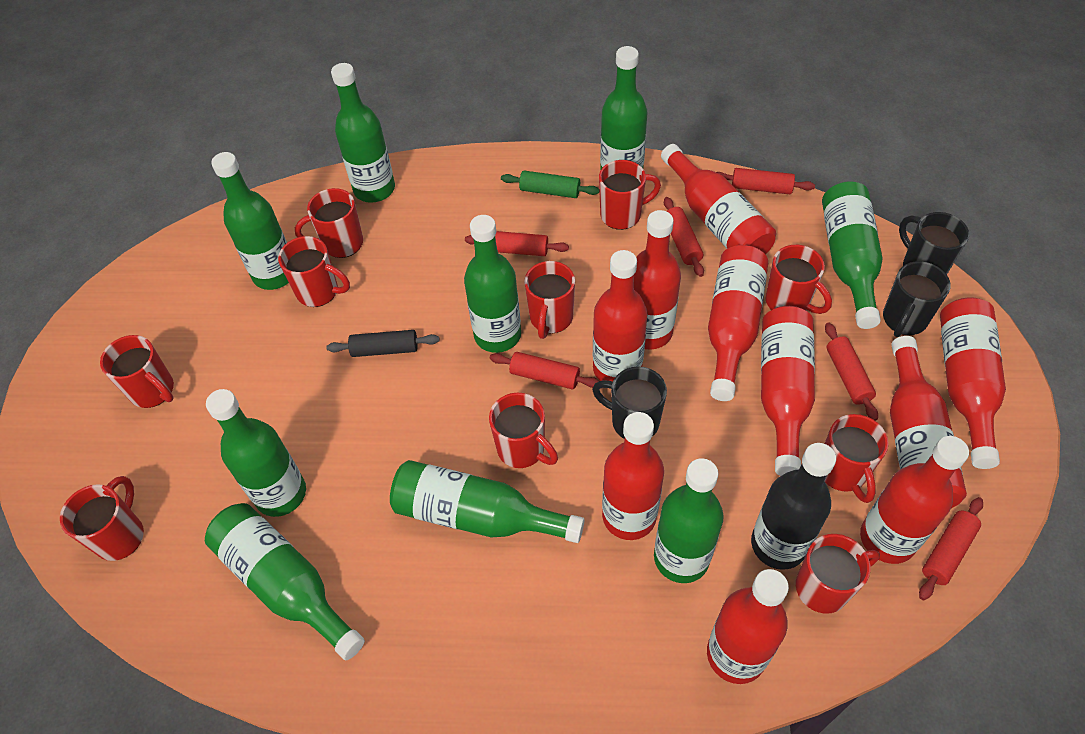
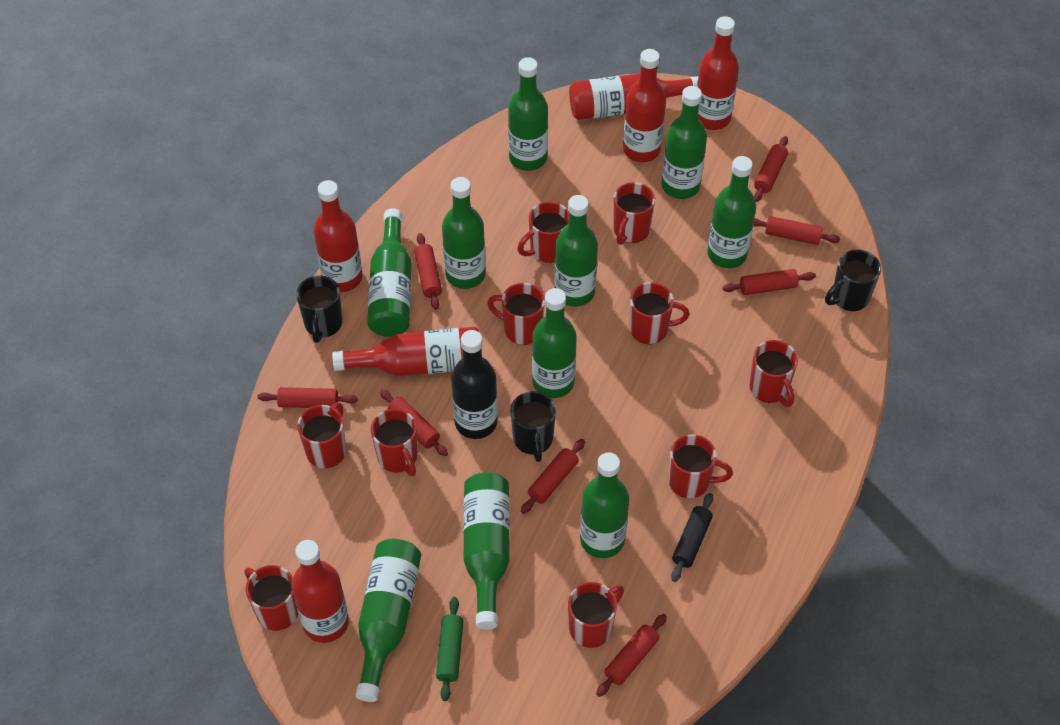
green bottle: 9 -> 10
red bottle: 10 -> 6
red rolling pin: 6 -> 8

